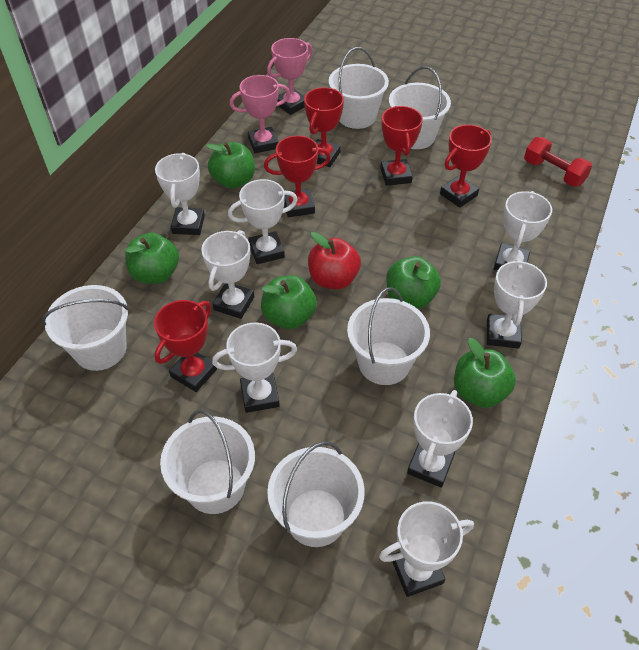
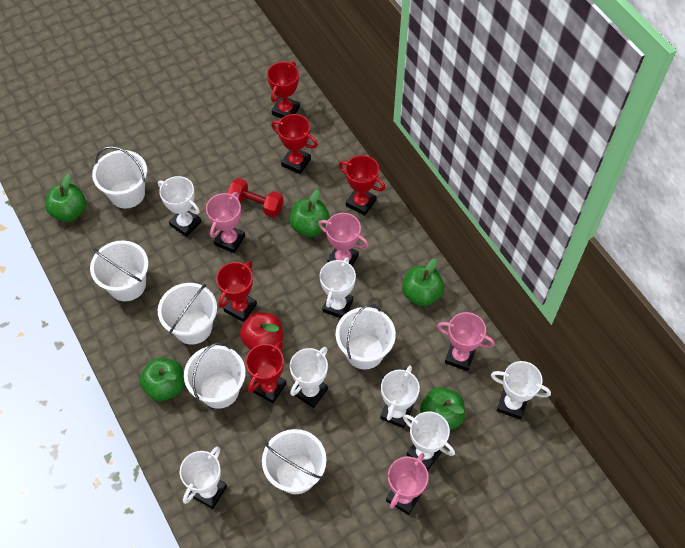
pink trophy: 2 -> 4
white trophy: 8 -> 7

